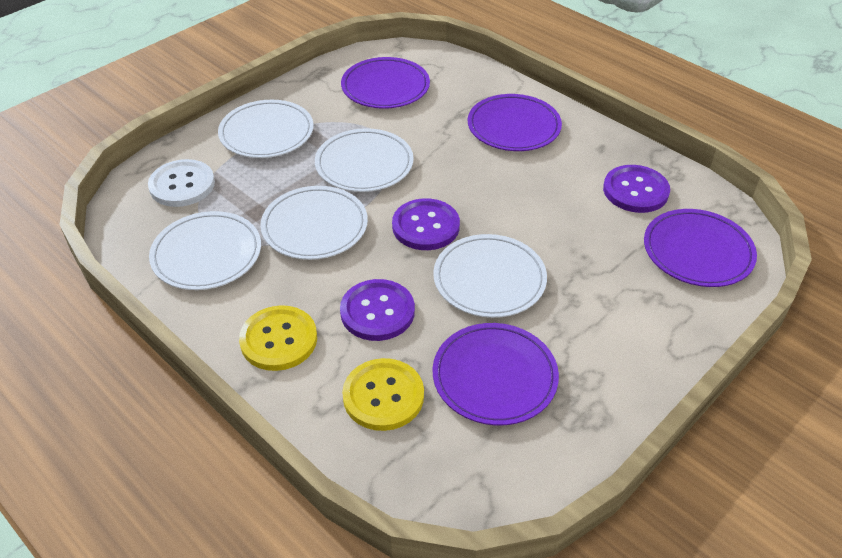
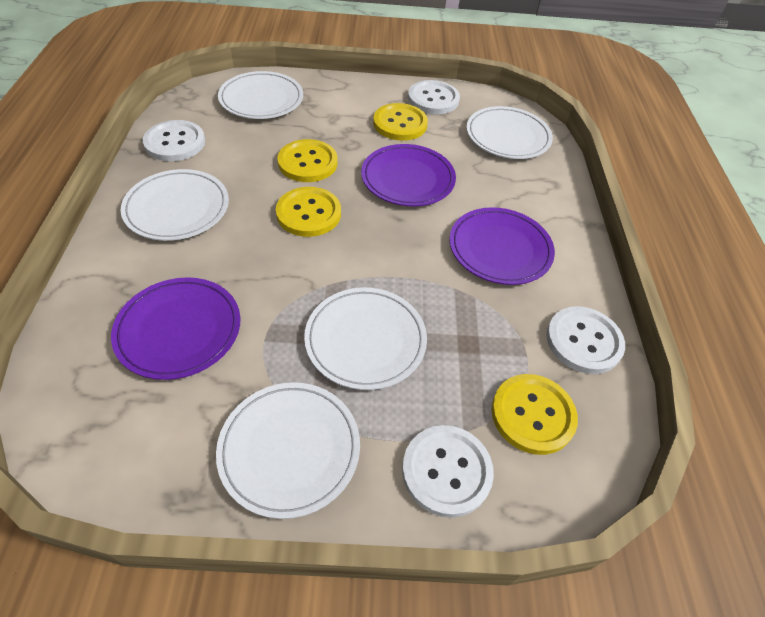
purple button: 3 -> 0
purple plate: 4 -> 3
white button: 1 -> 4
yellow button: 2 -> 4

